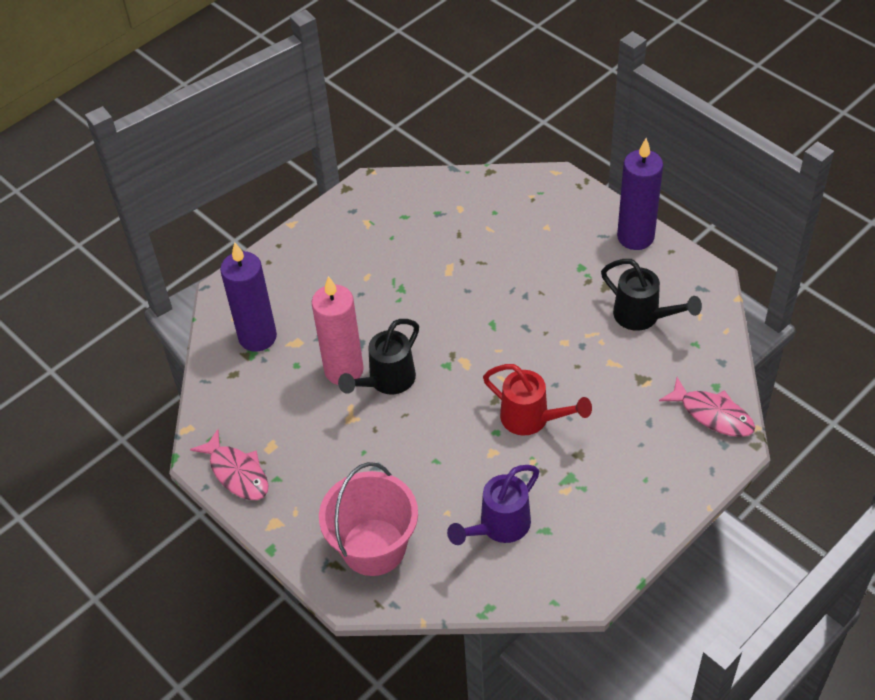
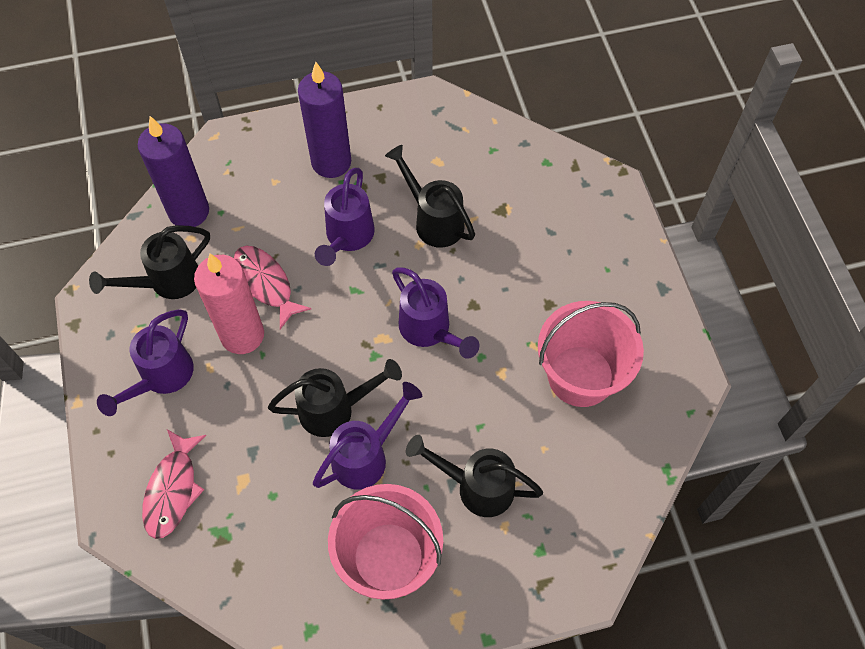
black watering can: 2 -> 4
pink bucket: 1 -> 2
purple watering can: 1 -> 4
red watering can: 1 -> 0

